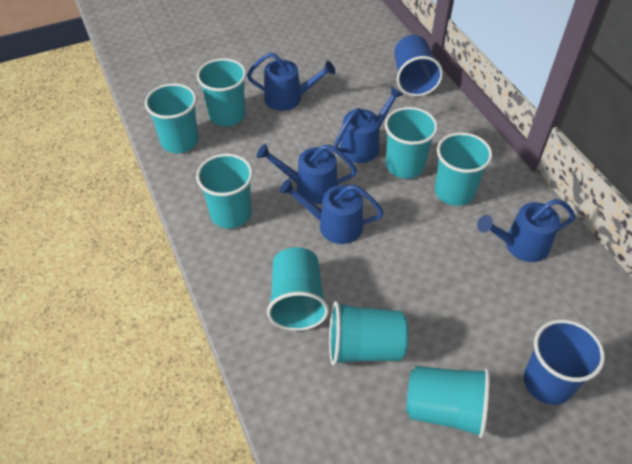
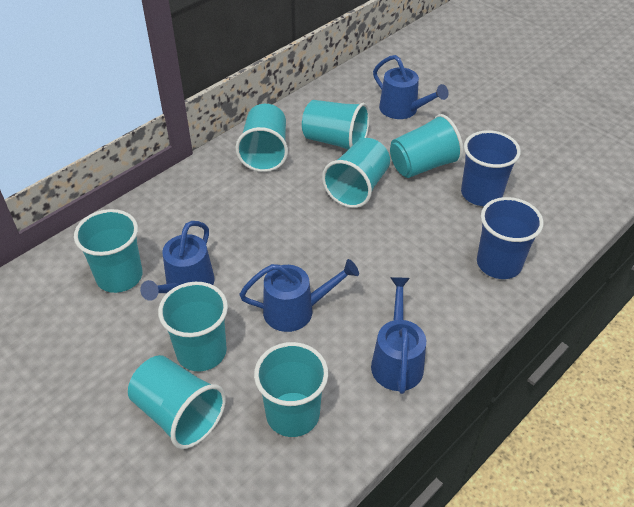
blue watering can: 5 -> 4

